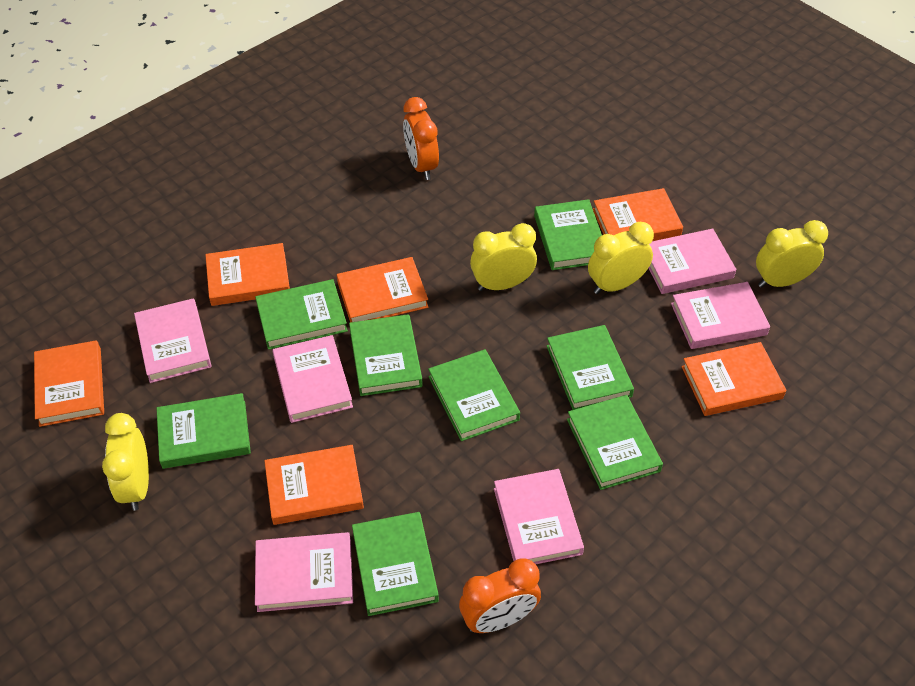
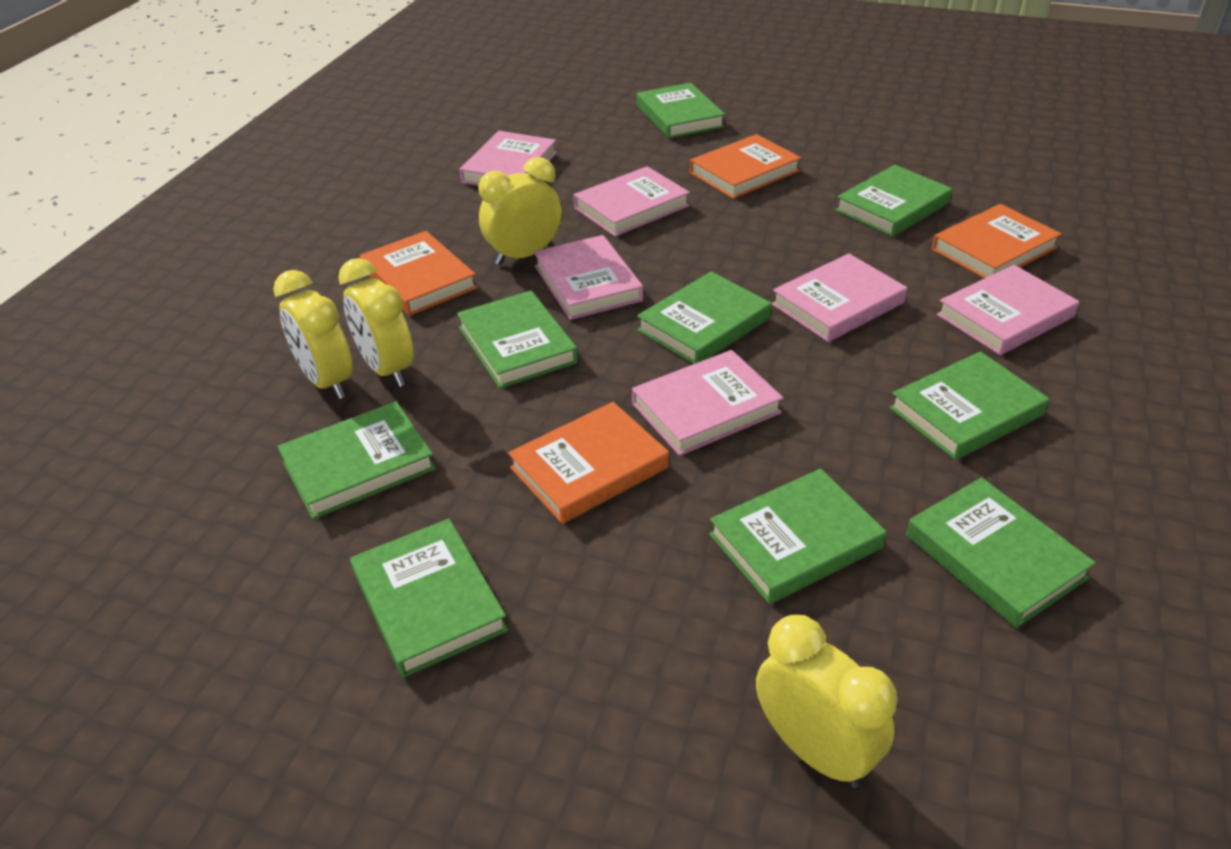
green book: 8 -> 9
orange book: 6 -> 4
orange clock: 2 -> 0

